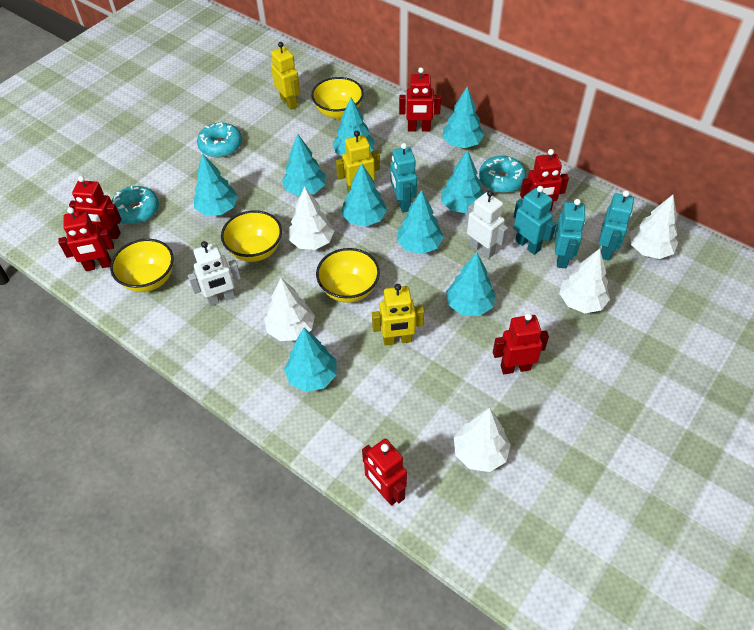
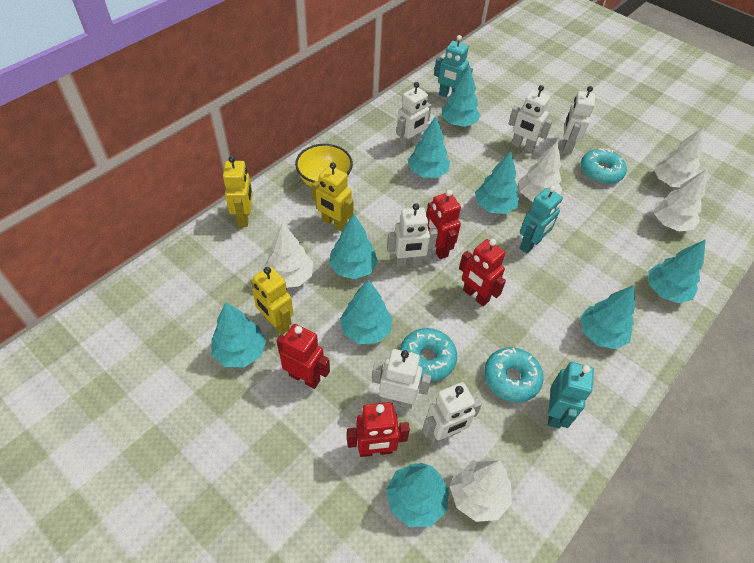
red robot: 6 -> 4
turquoise robot: 4 -> 3
white robot: 2 -> 6
yellow bowl: 4 -> 1

